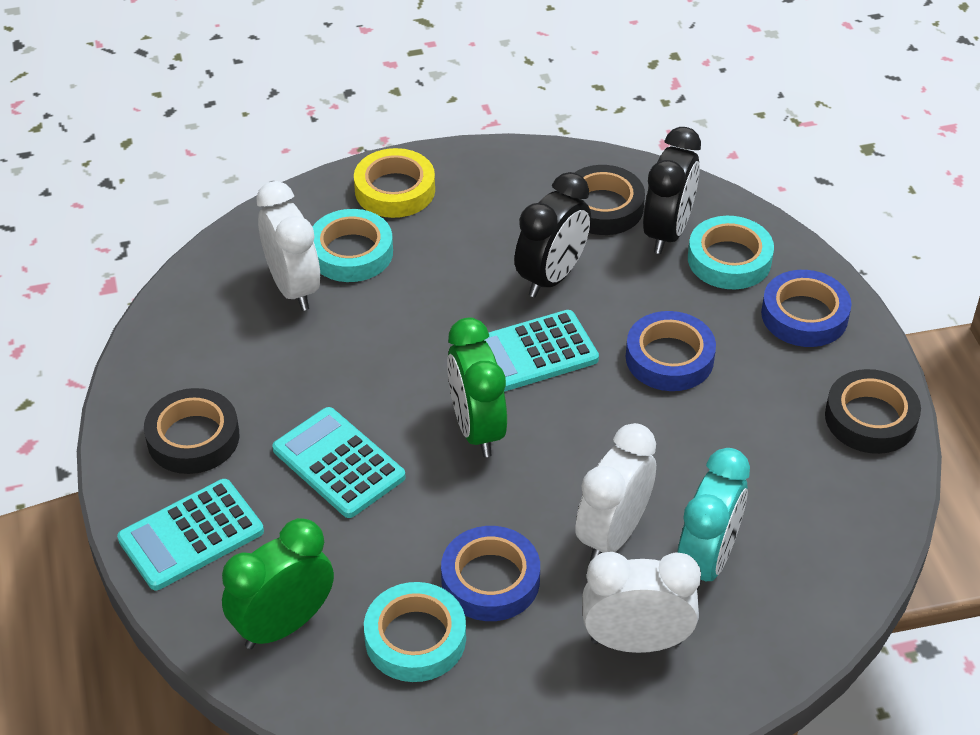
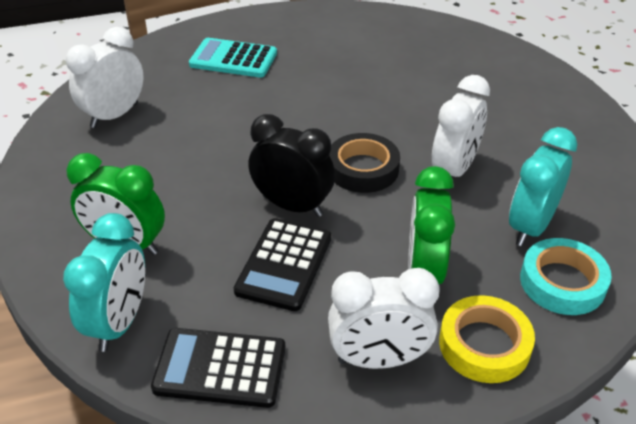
black calculator: 0 -> 2
black clock: 2 -> 1
black tape: 3 -> 1
blue tape: 3 -> 0
turquoise calculator: 3 -> 1
turquoise clock: 1 -> 2
turquoise tape: 3 -> 1

